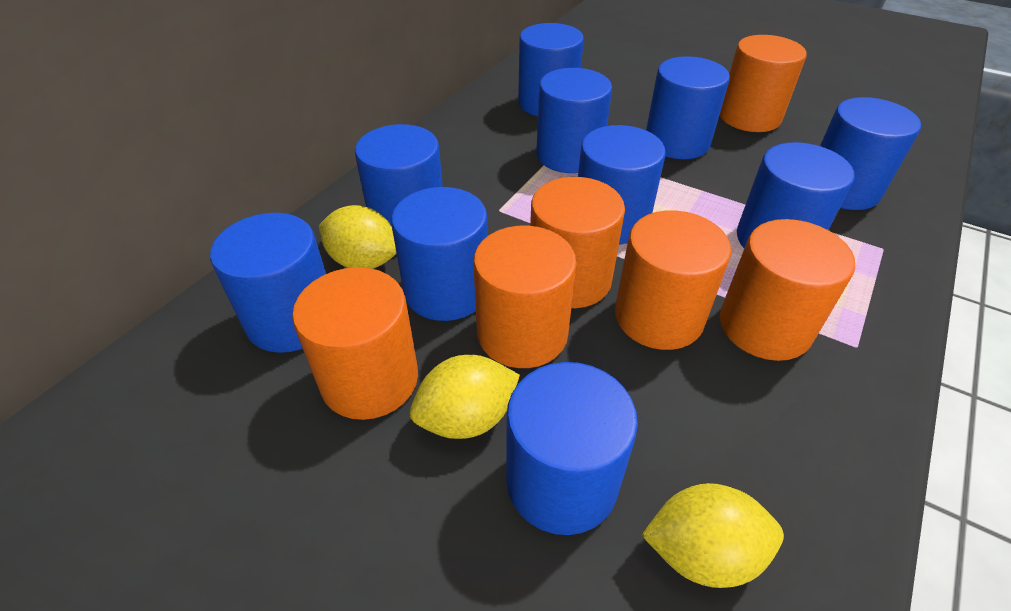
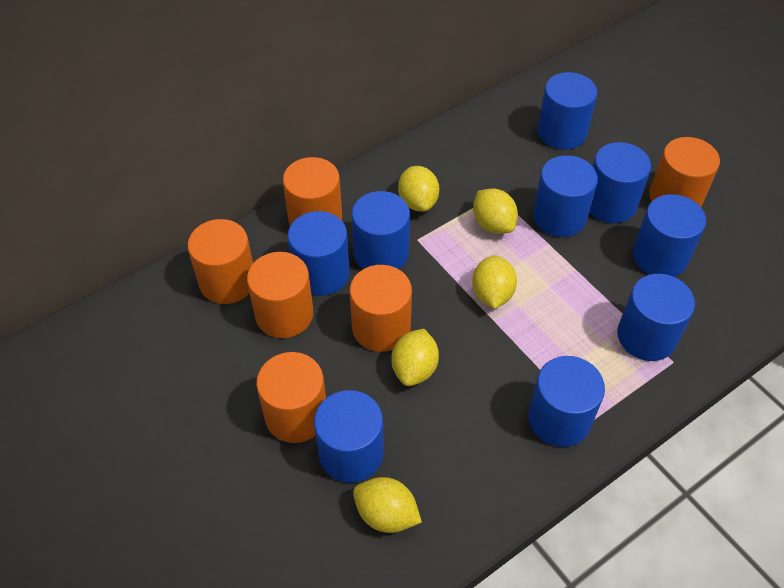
blue cylinder: 10 -> 9
yellow lemon: 3 -> 5

